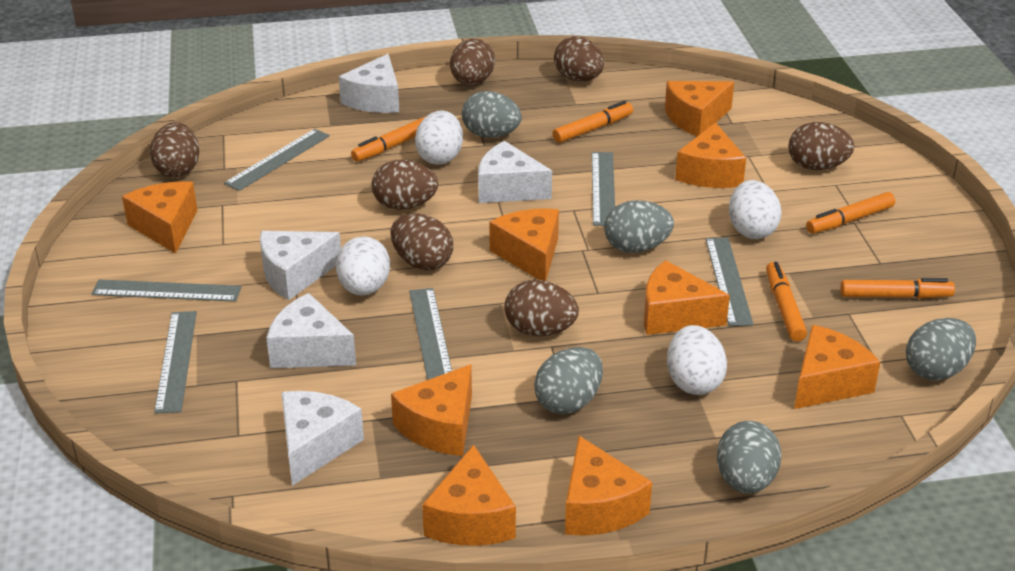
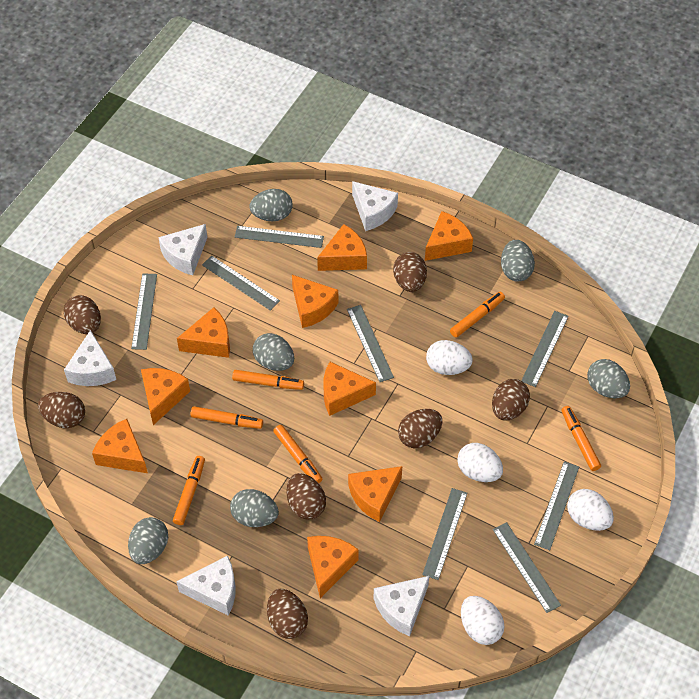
grey egg: 5 -> 6
grey ruler: 6 -> 8
orange marker: 5 -> 6

